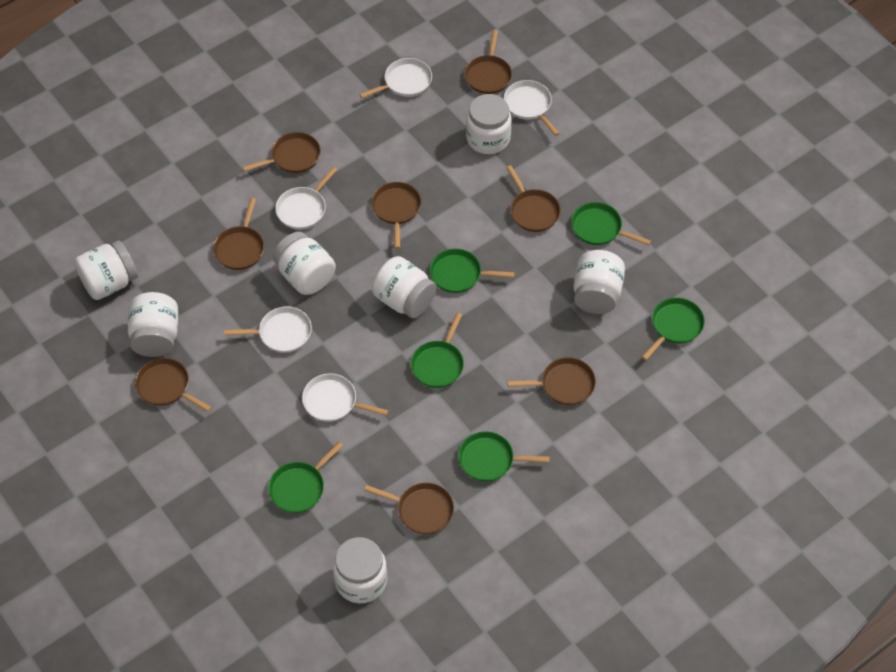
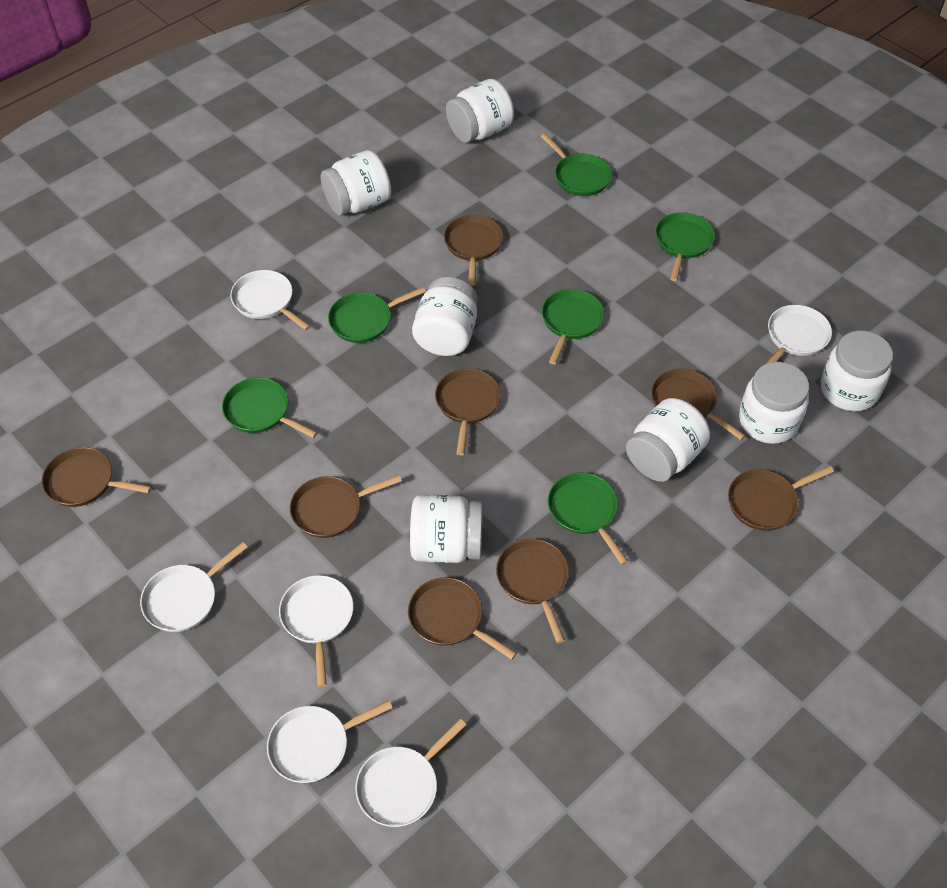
white pan: 5 -> 6

